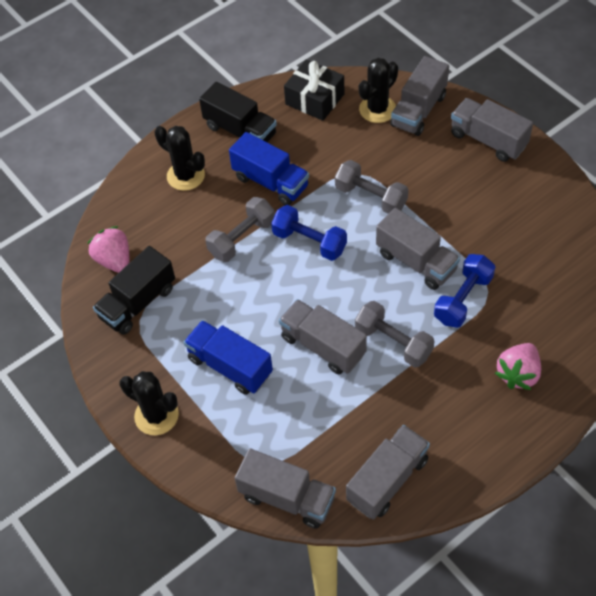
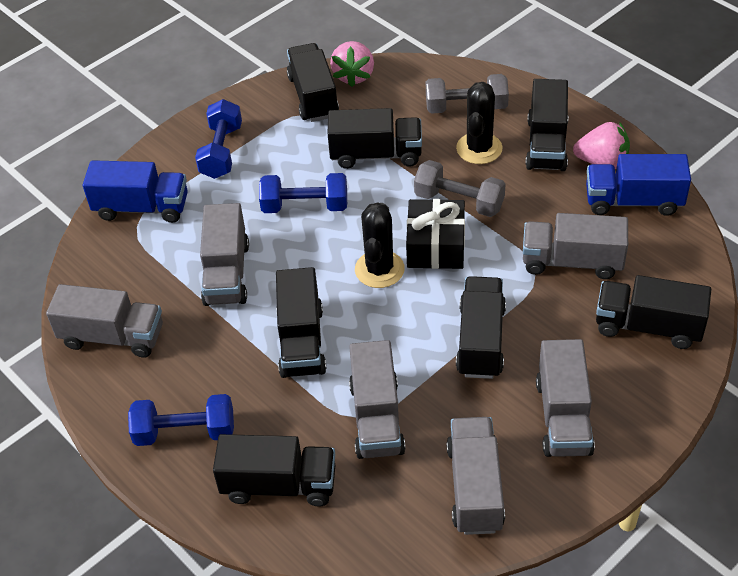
black cactus: 3 -> 2
black truck: 2 -> 7
blue dumbbell: 2 -> 3
grey dumbbell: 3 -> 2

